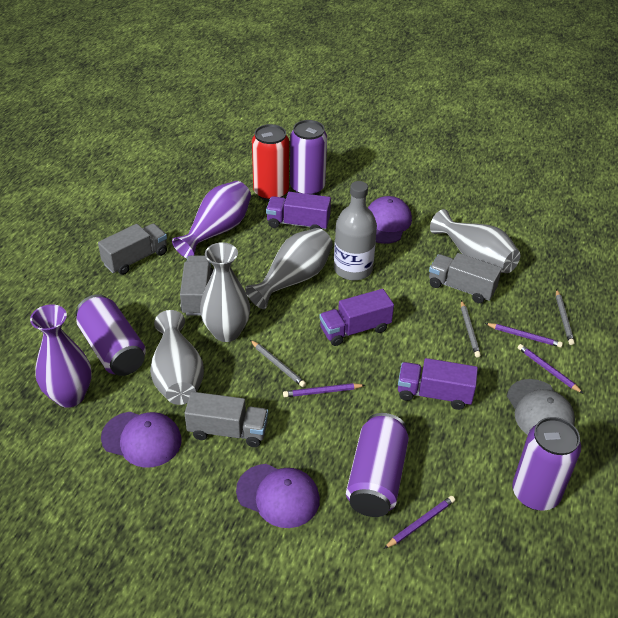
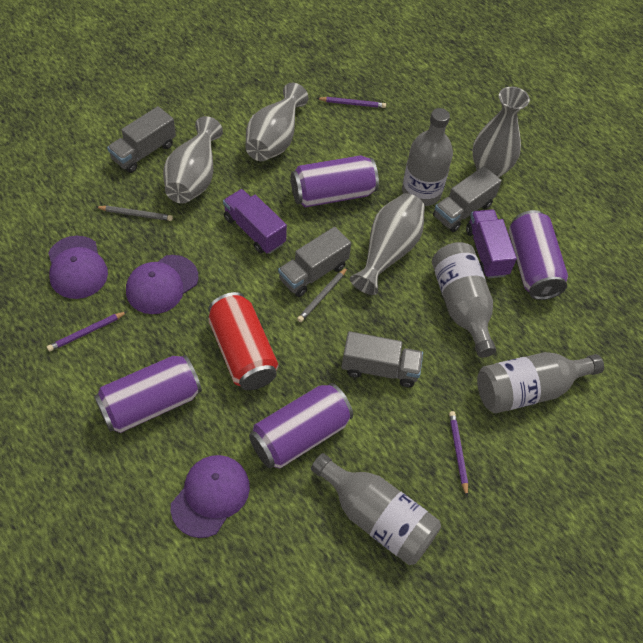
grey bottle: 1 -> 4
grey cap: 1 -> 0
grey pencil: 3 -> 2
purple pencil: 4 -> 3
purple truck: 3 -> 2
purple vase: 2 -> 0

